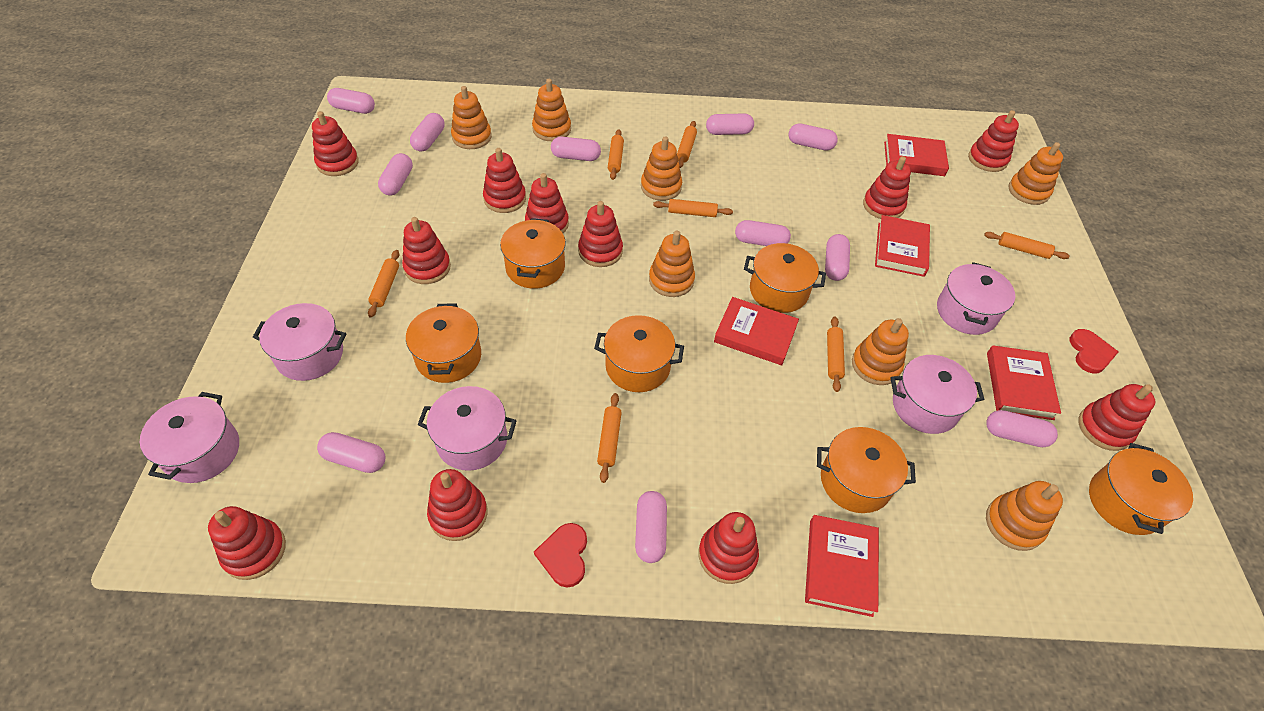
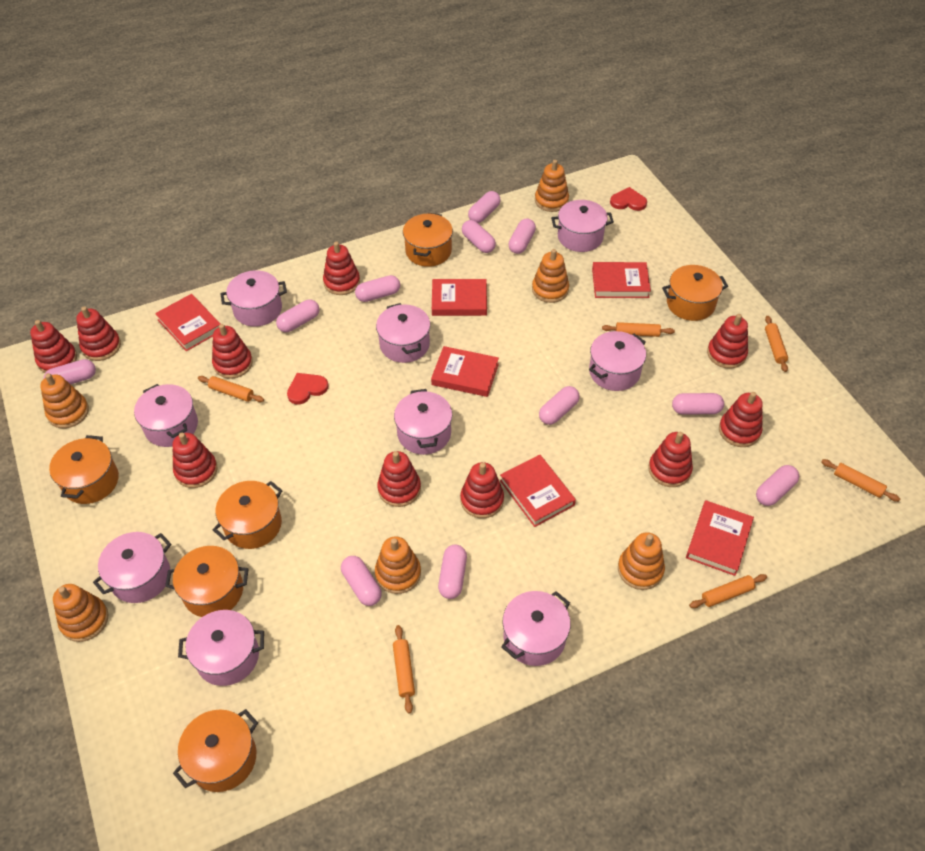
orange rolling pin: 7 -> 6
orange stacking toy: 7 -> 6
pink pot: 5 -> 9
red book: 5 -> 6
red stacking toy: 11 -> 10

